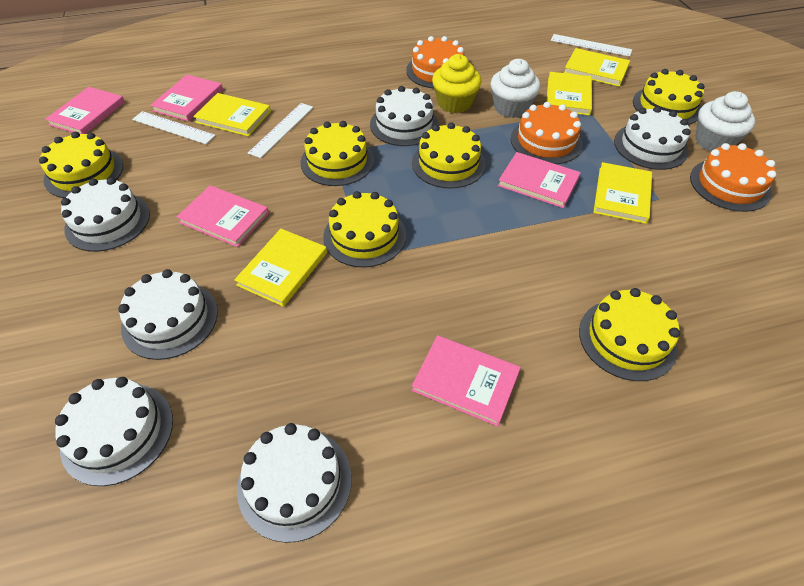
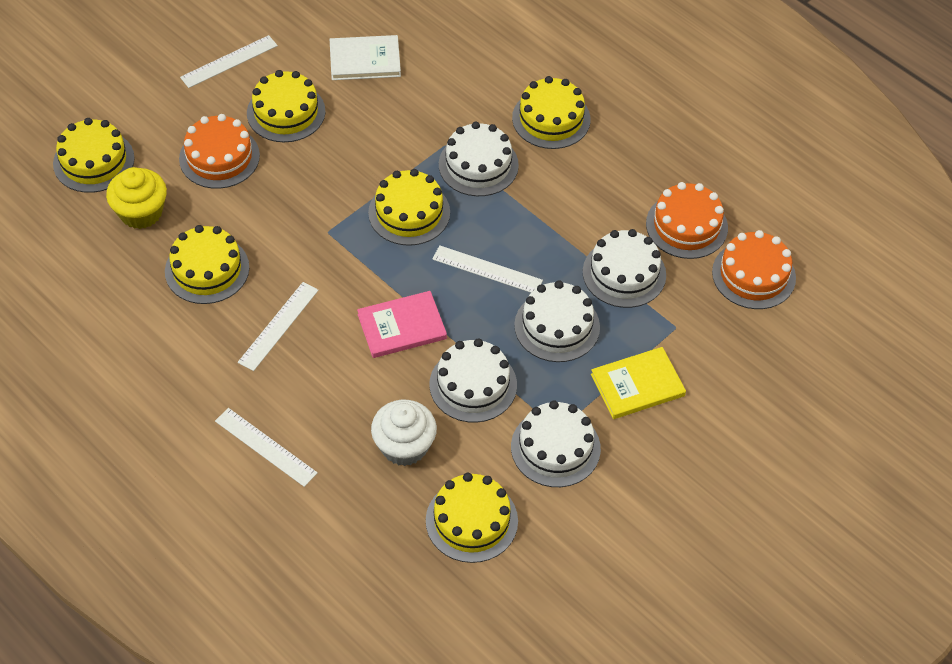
pink book: 5 -> 1
white book: 0 -> 1
white cake: 6 -> 5
white cupcake: 2 -> 1
white ruler: 3 -> 4
yellow book: 5 -> 1

